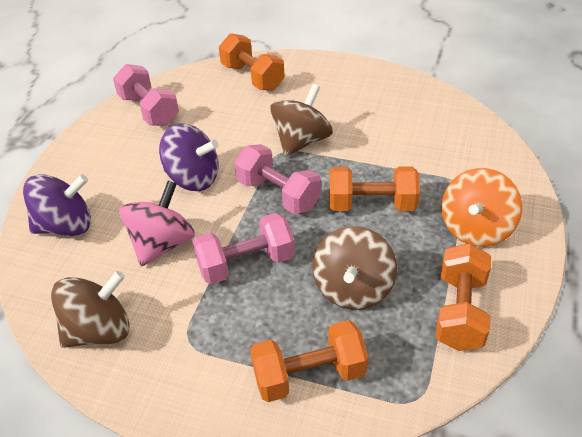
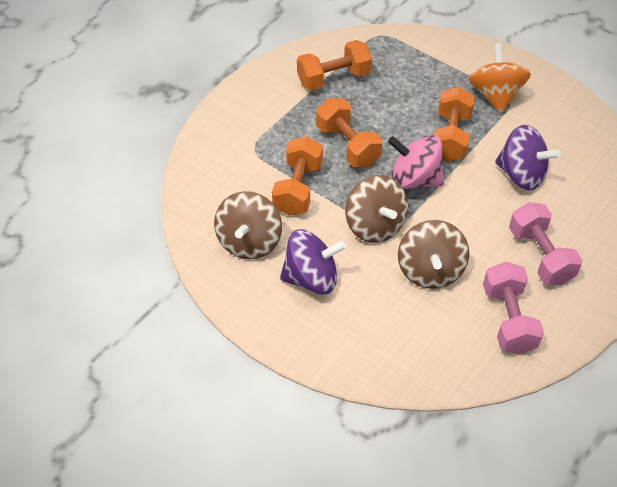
pink dumbbell: 3 -> 2

